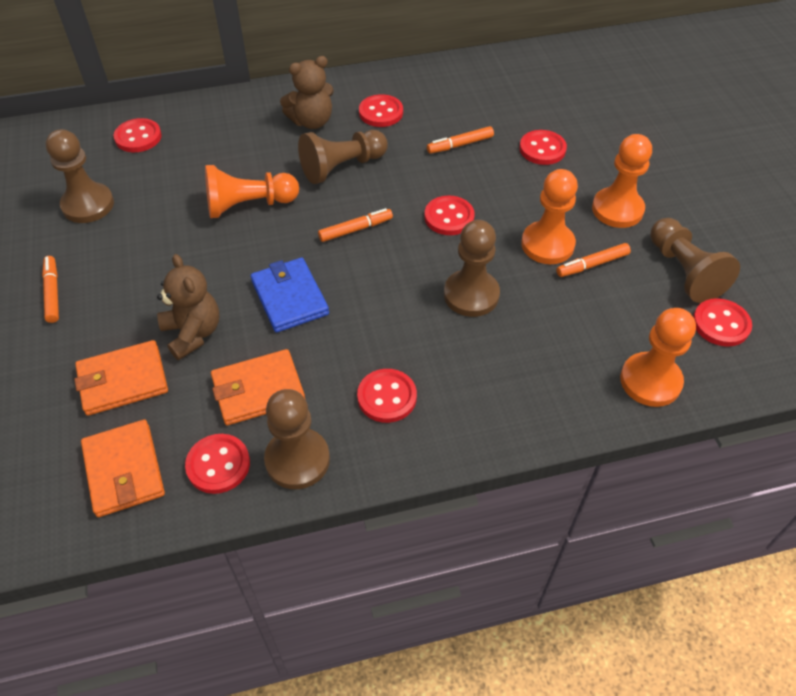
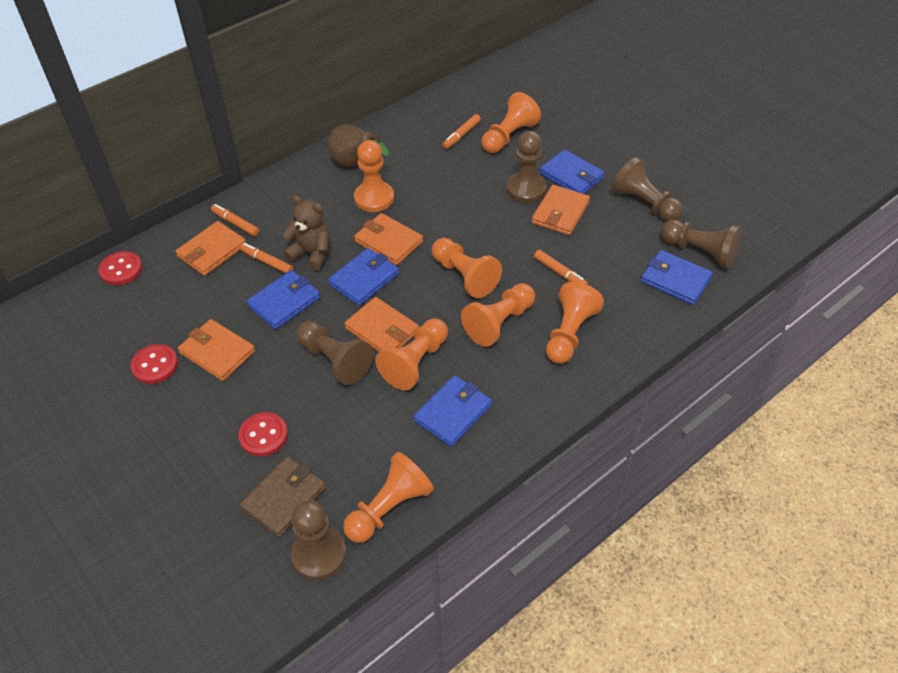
blue wallet: 1 -> 5
brown pear: 0 -> 1
brown teddy bear: 2 -> 1
brown wallet: 0 -> 1
orange pawn: 4 -> 7
orange wallet: 3 -> 5
red button: 7 -> 3

